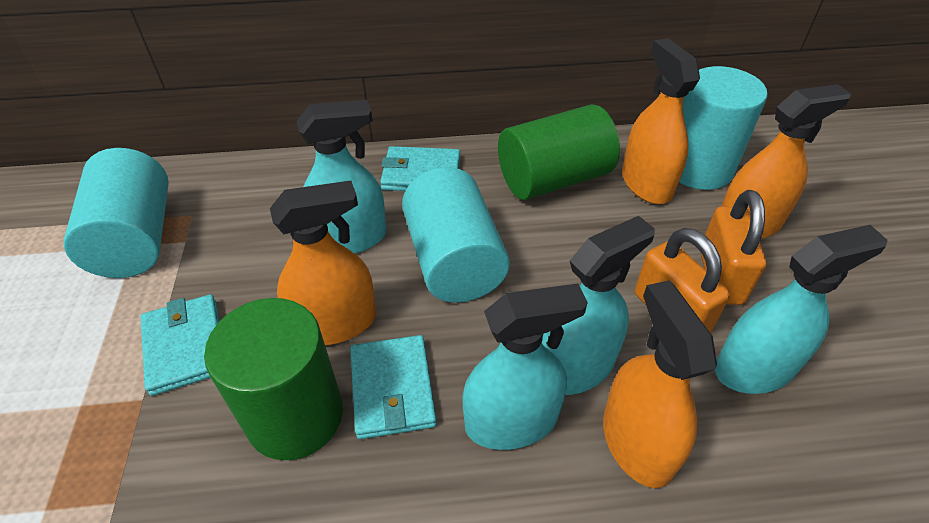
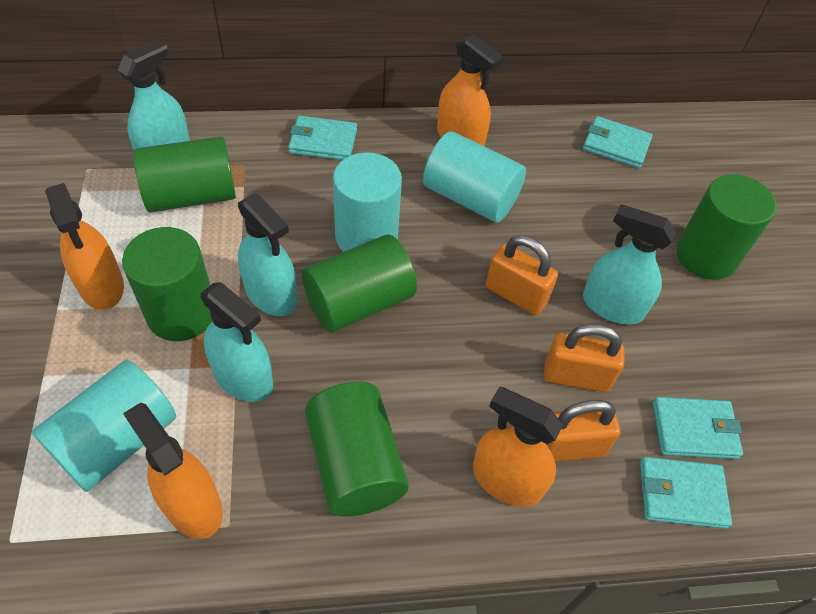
green cylinder: 2 -> 5
orange padlock: 2 -> 3
turquoise wallet: 3 -> 4

